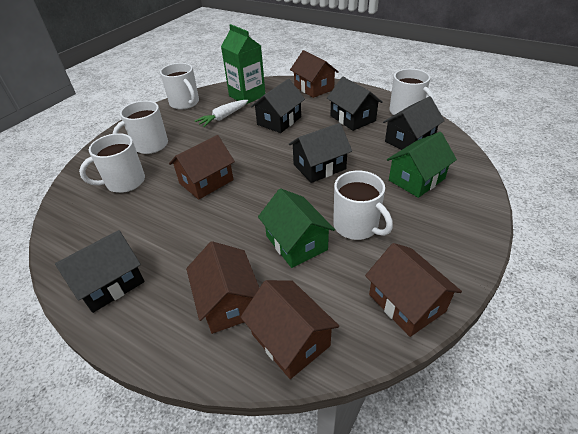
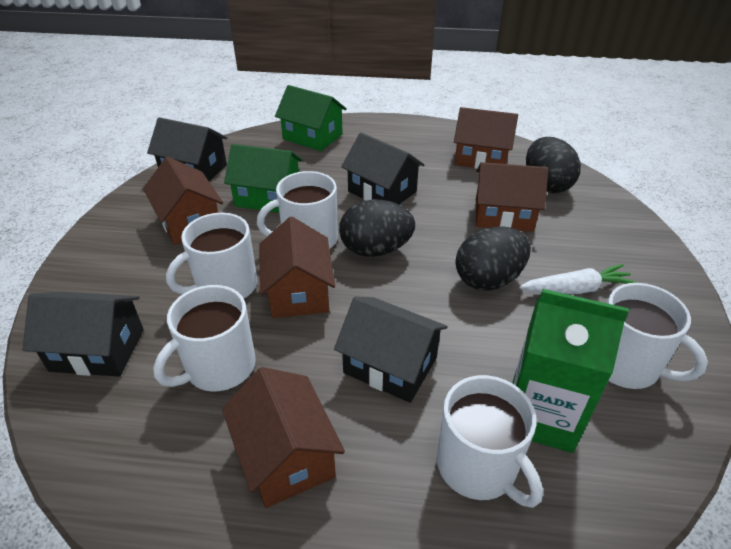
black egg: 0 -> 3
black house: 5 -> 4

